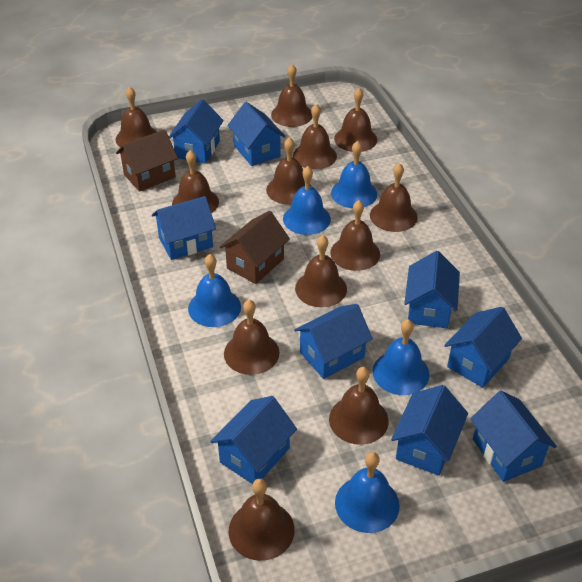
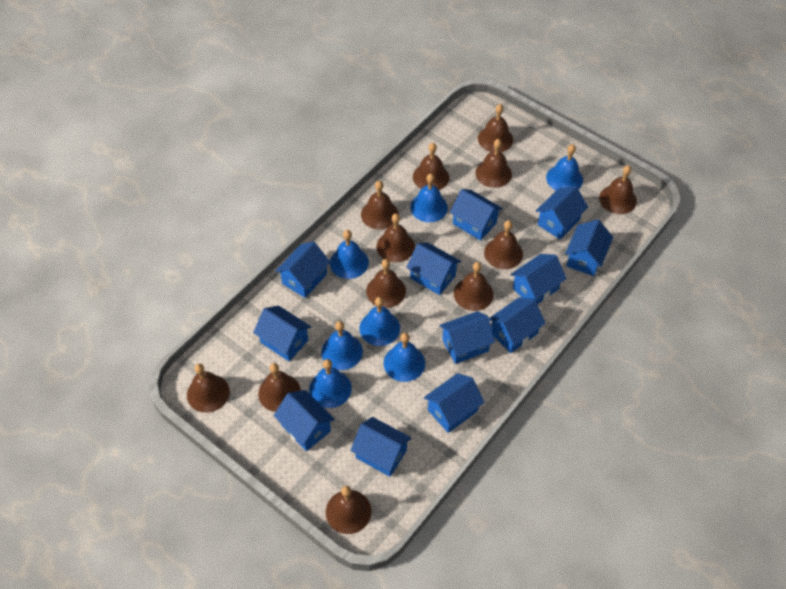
blue bell: 5 -> 7
blue house: 9 -> 12
brown house: 2 -> 0

